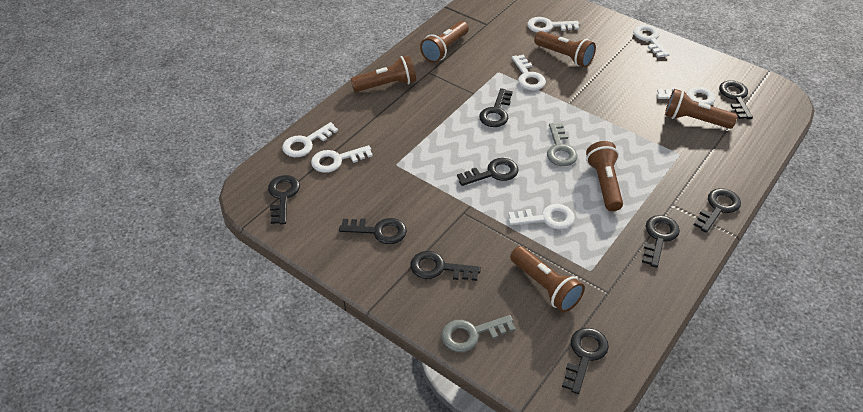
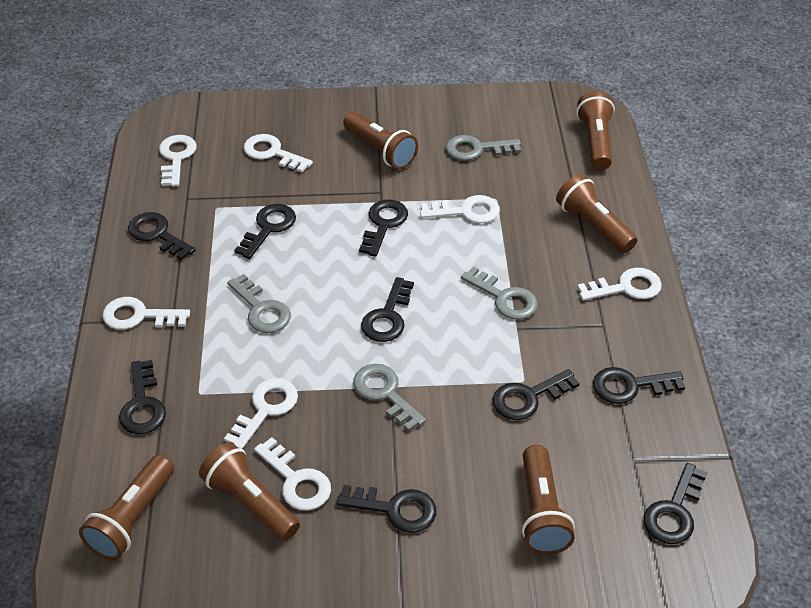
grey key: 2 -> 4

